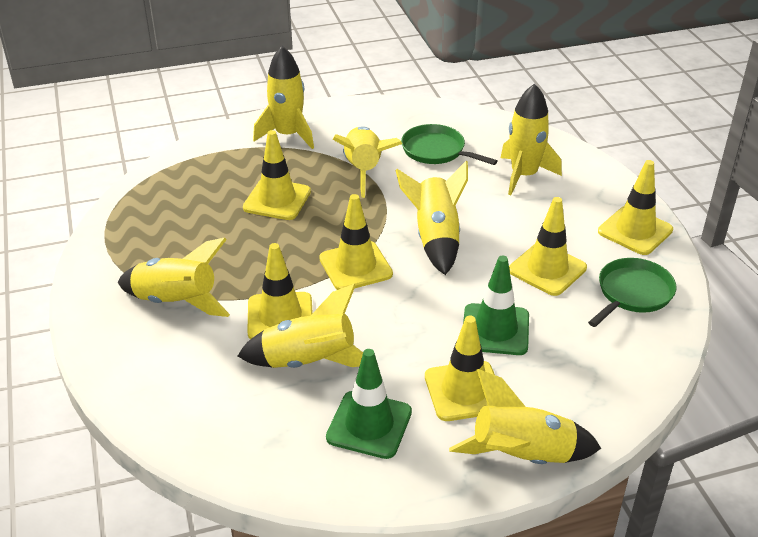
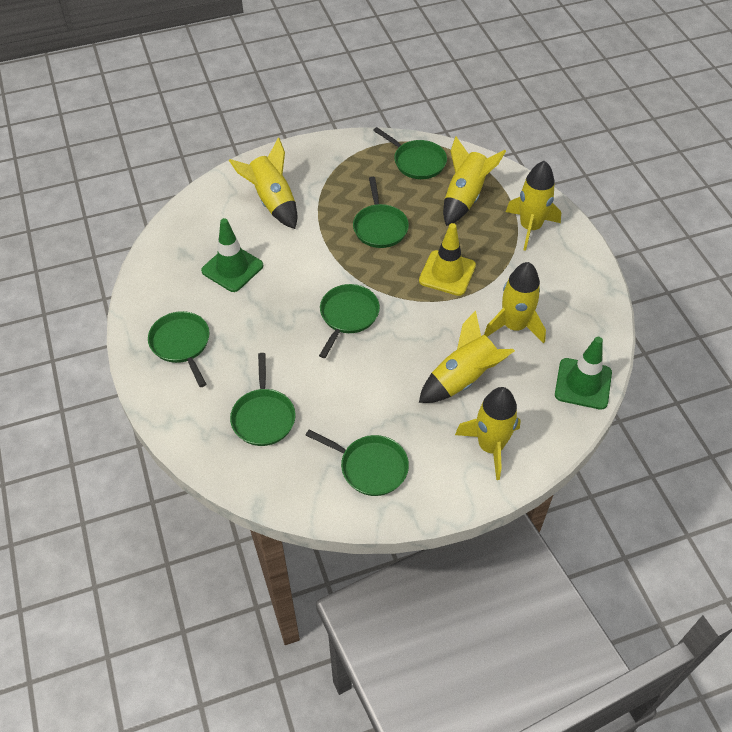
green pan: 2 -> 6
yellow rocket: 7 -> 6
yellow traffic cone: 6 -> 1

